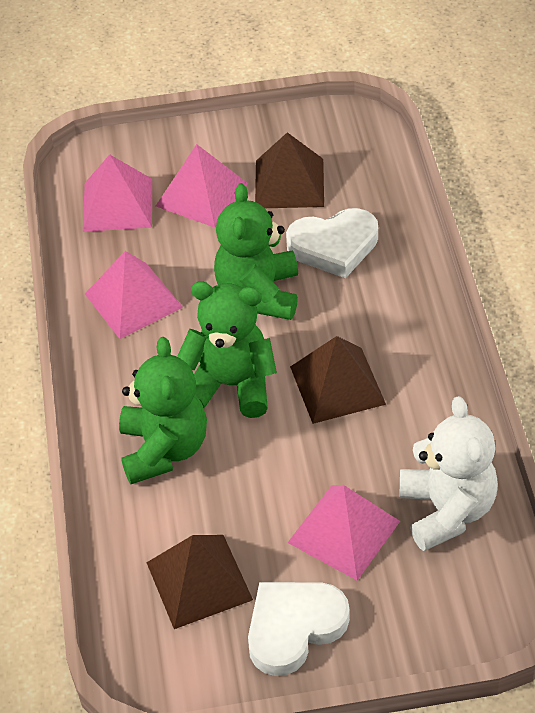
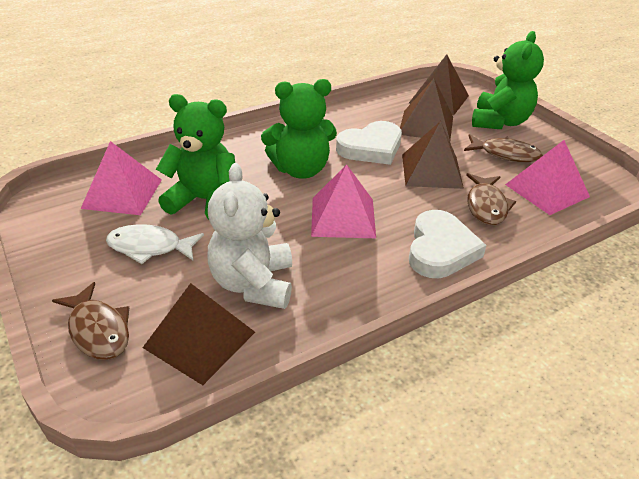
brown fish: 0 -> 3
brown pyramid: 3 -> 4
pink pyramid: 4 -> 3
white fish: 0 -> 1

